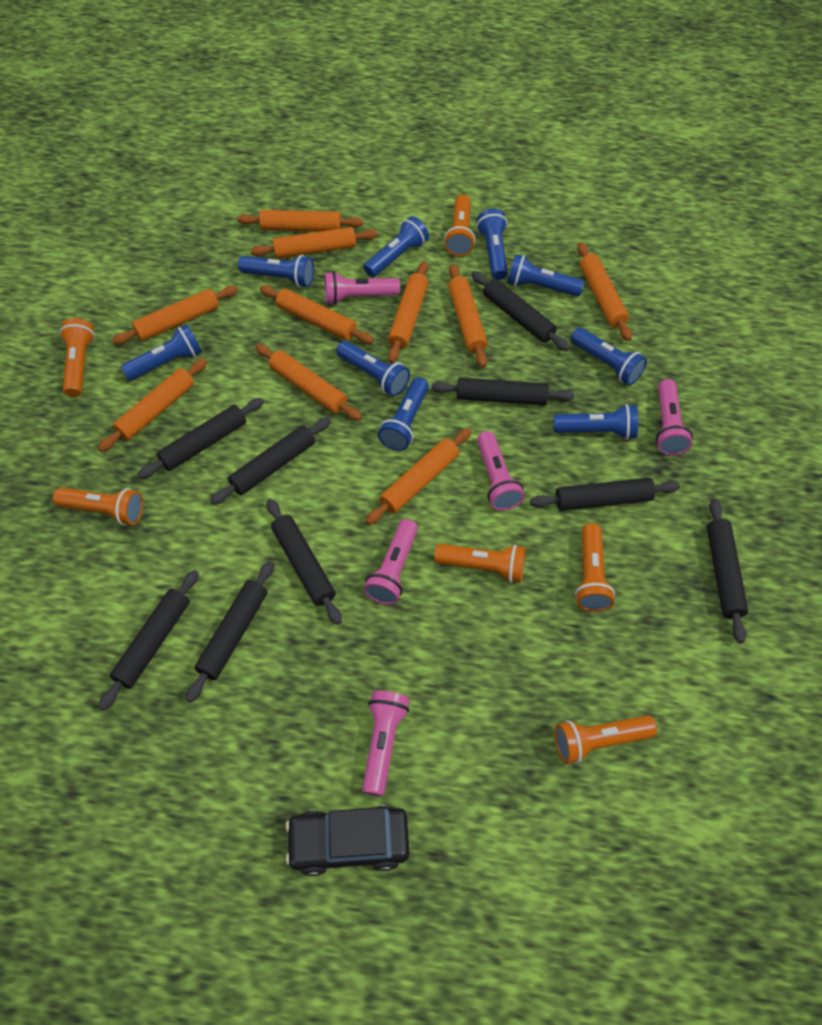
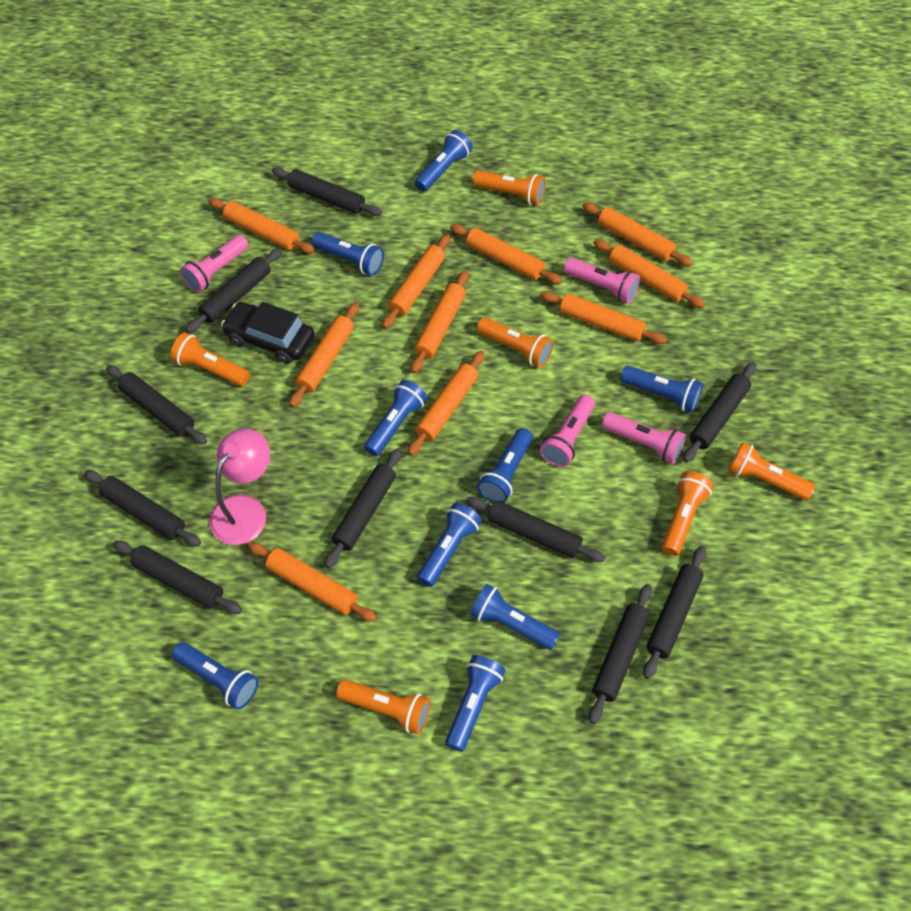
black rolling pin: 9 -> 10
pink flashlight: 5 -> 4
pink lamp: 0 -> 1

